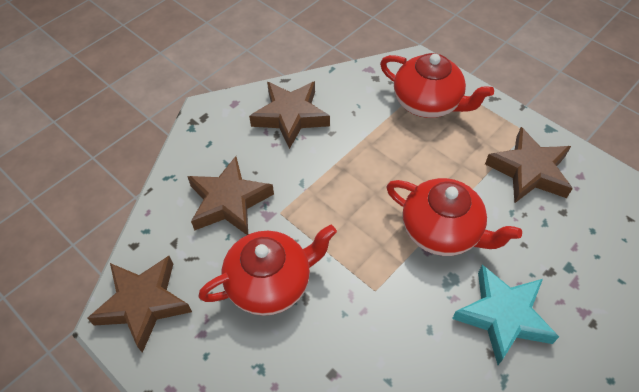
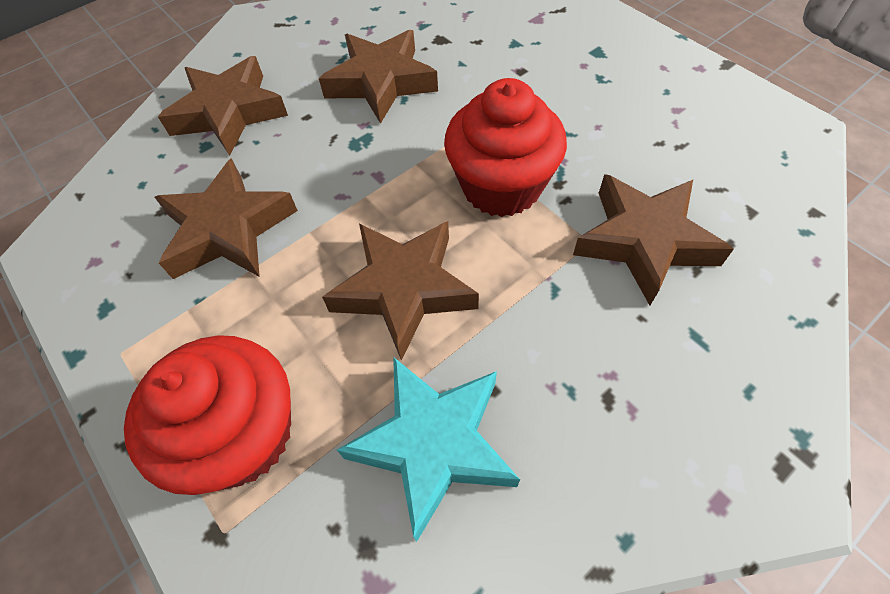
brown star: 4 -> 5
red cupcake: 0 -> 2
red teapot: 3 -> 0

